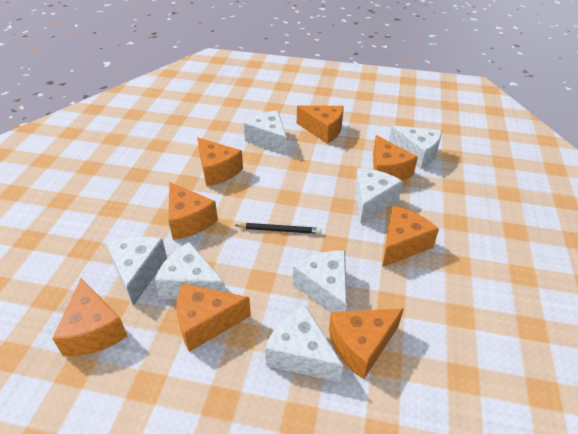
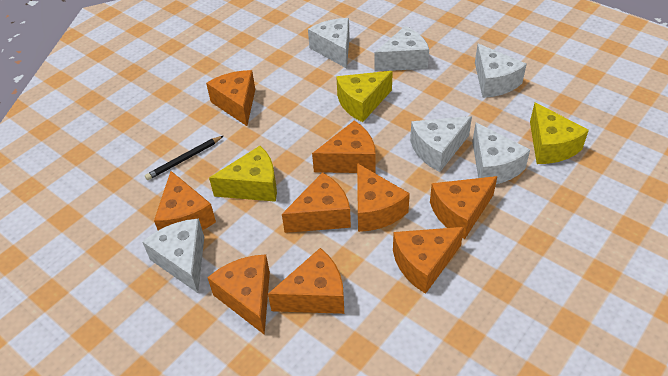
orange cheese: 8 -> 9
white cheese: 7 -> 6
yellow cheese: 0 -> 3

